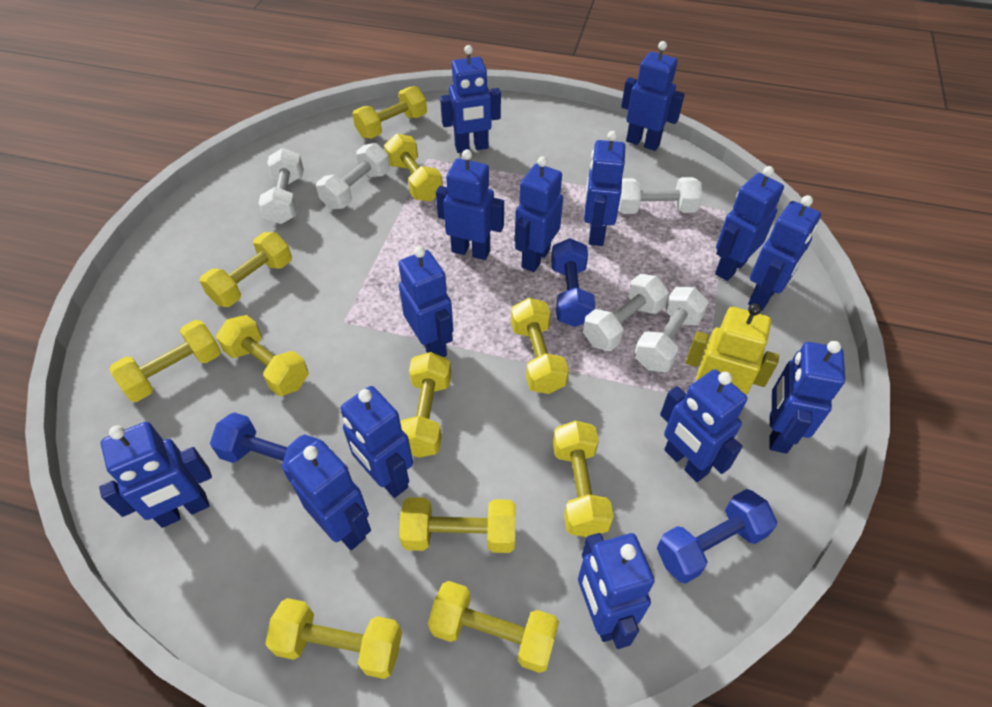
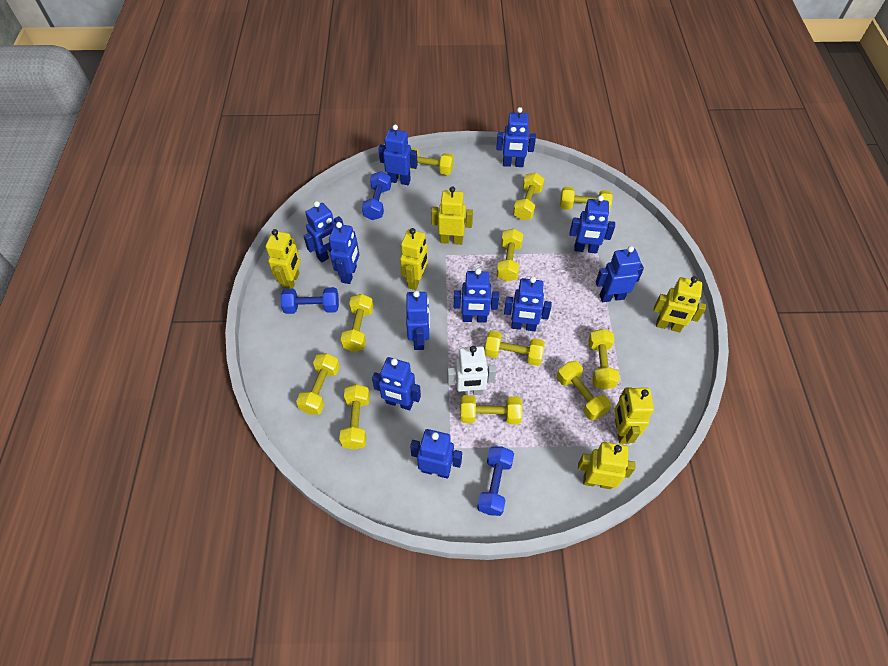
blue robot: 14 -> 11
white dumbbell: 5 -> 0
white robot: 0 -> 1
yellow robot: 1 -> 6

